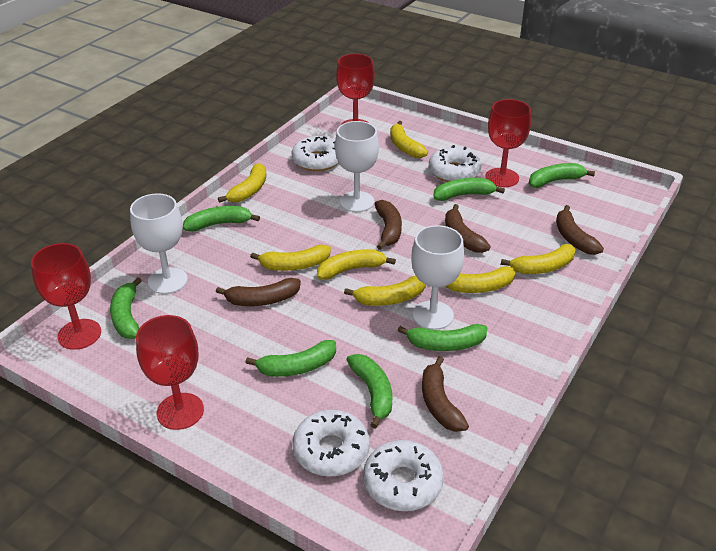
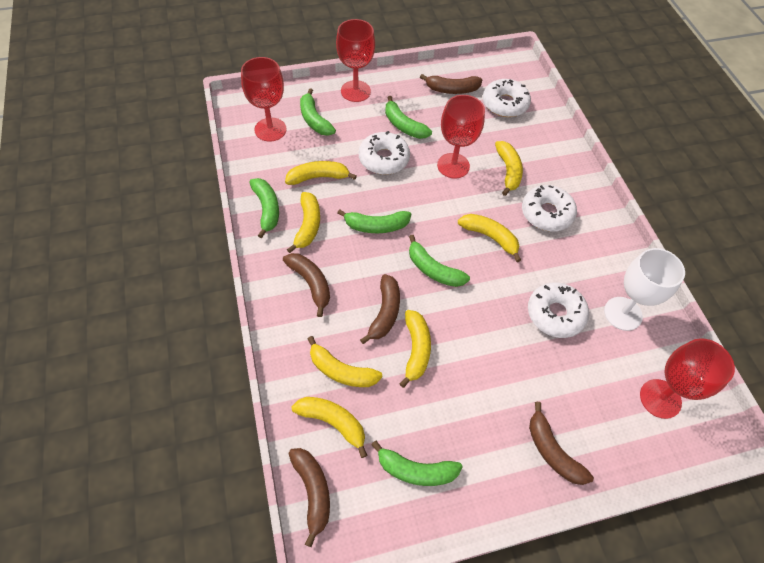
green banana: 7 -> 6
white goblet: 3 -> 1

